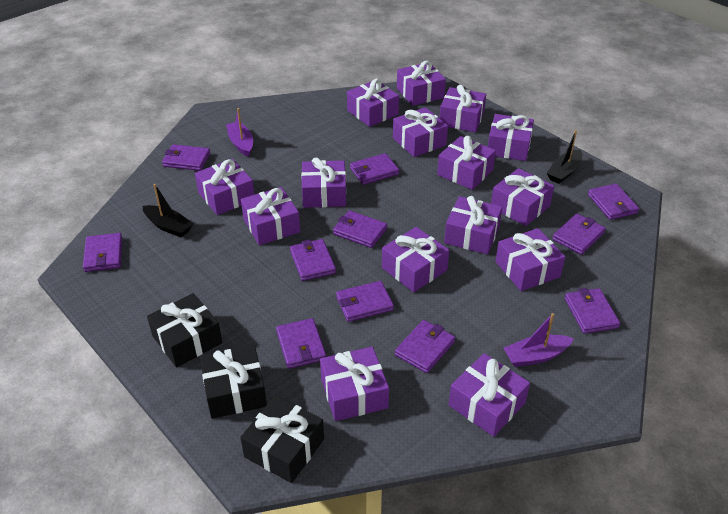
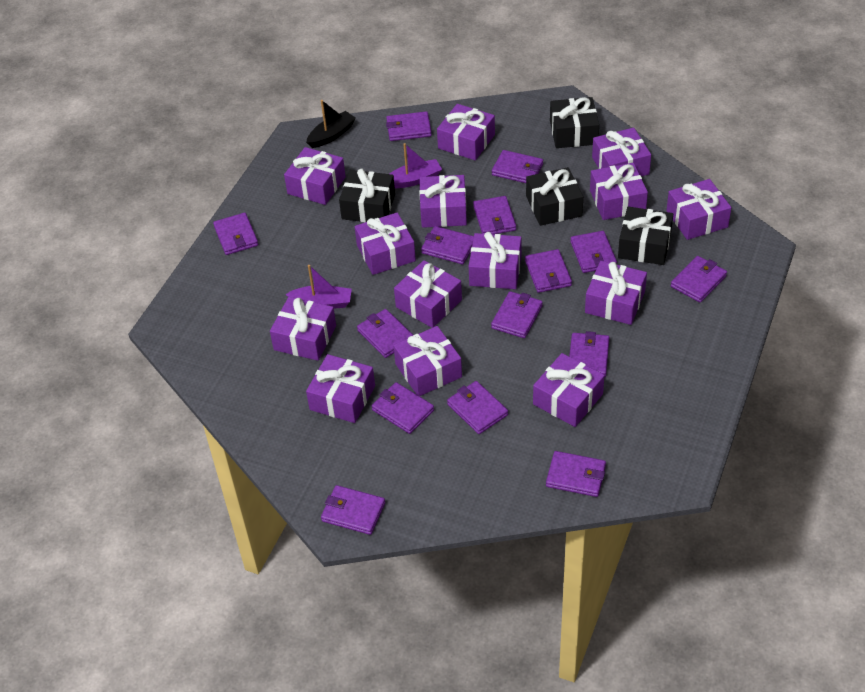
black boat: 2 -> 1
black gift: 3 -> 4
purple gift: 15 -> 14
purple wallet: 11 -> 15

